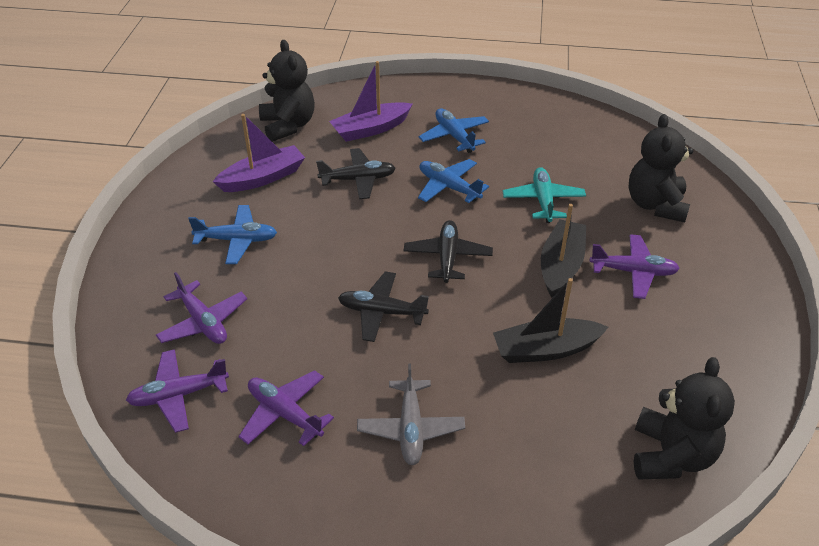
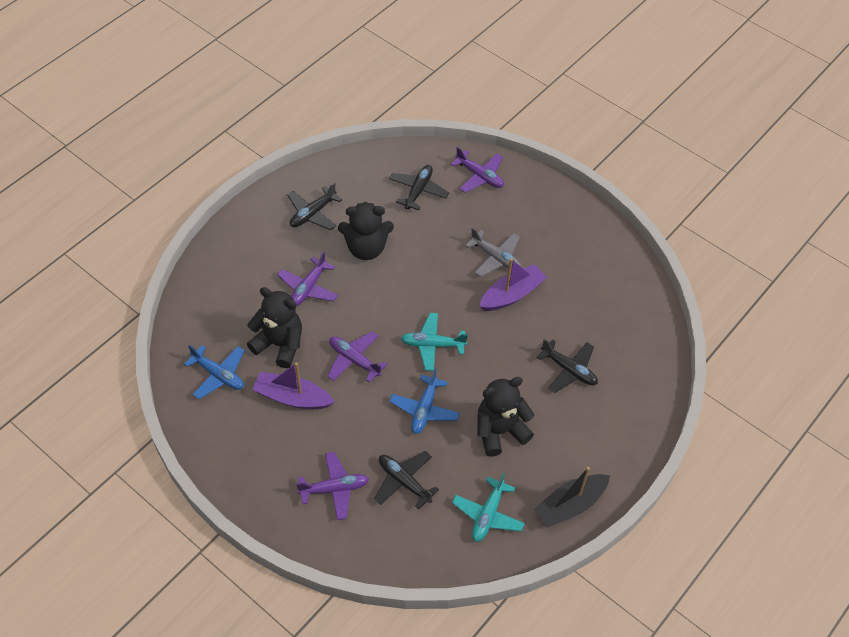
black boat: 2 -> 1
black plane: 3 -> 4
blue plane: 3 -> 2
turquoise plane: 1 -> 2

